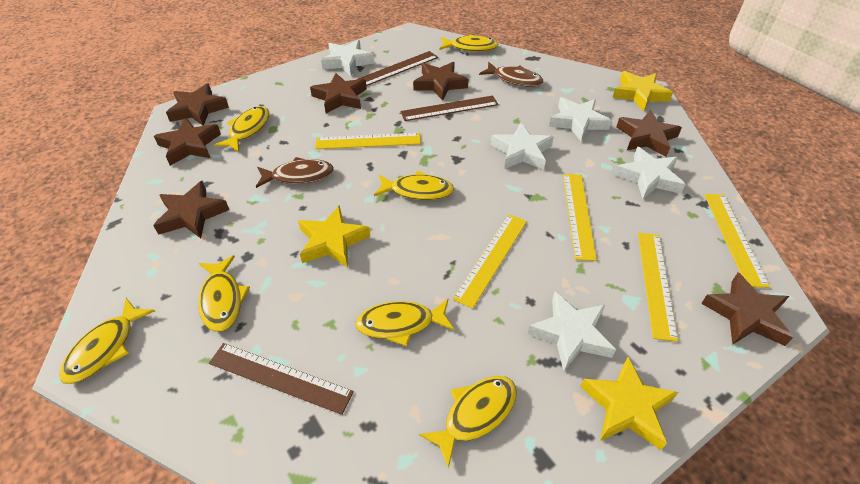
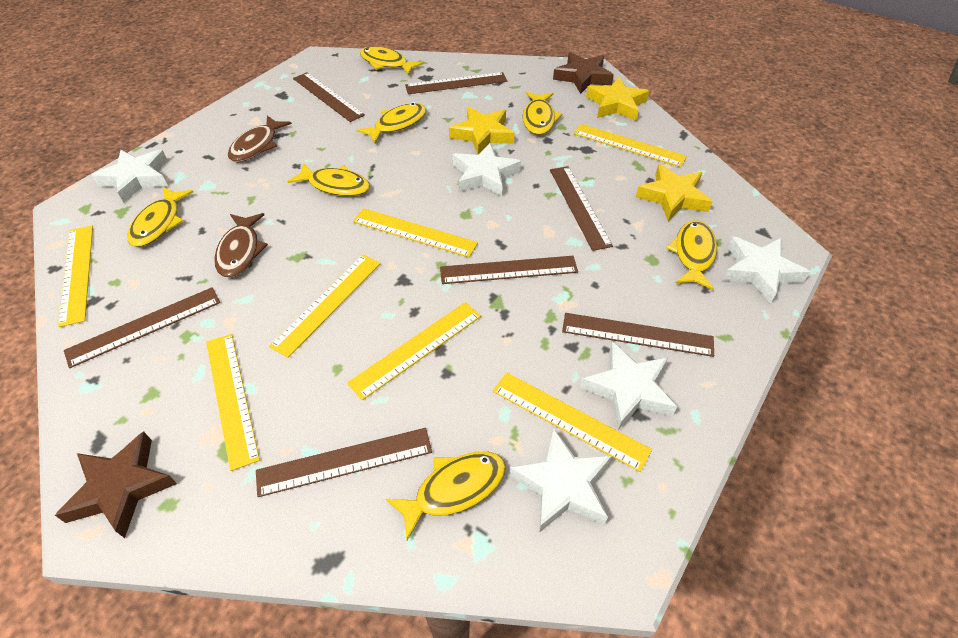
brown ruler: 3 -> 7
brown star: 7 -> 2
yellow ruler: 5 -> 7

